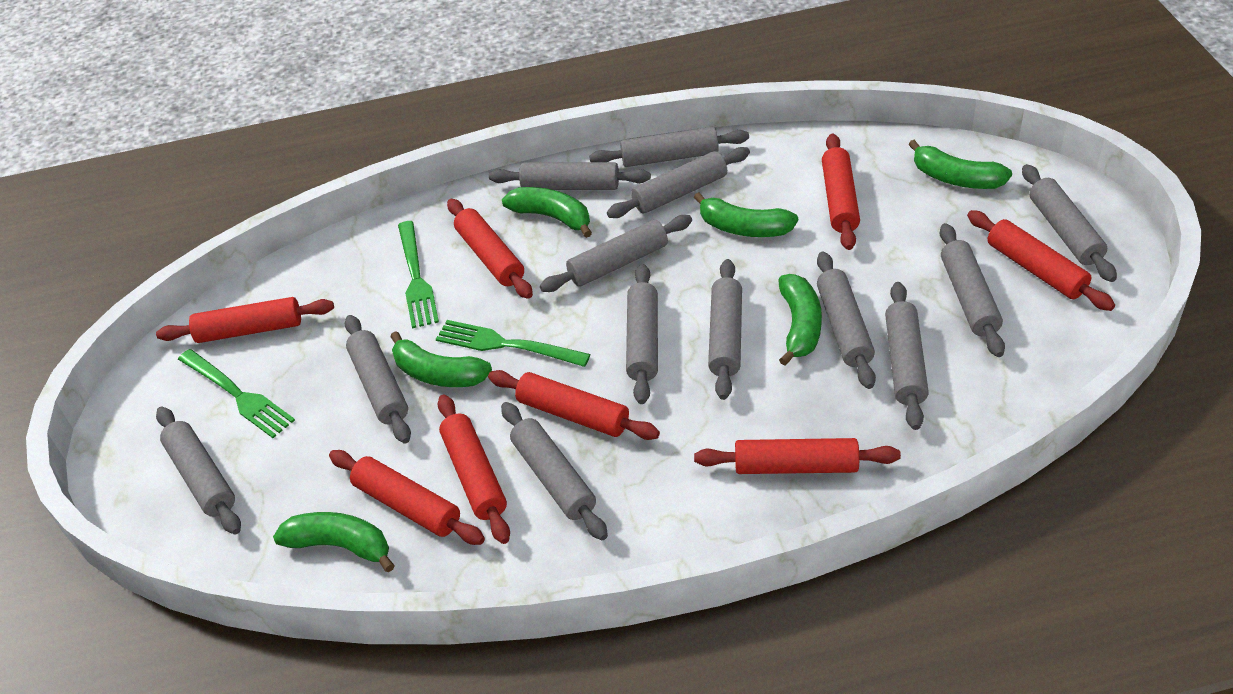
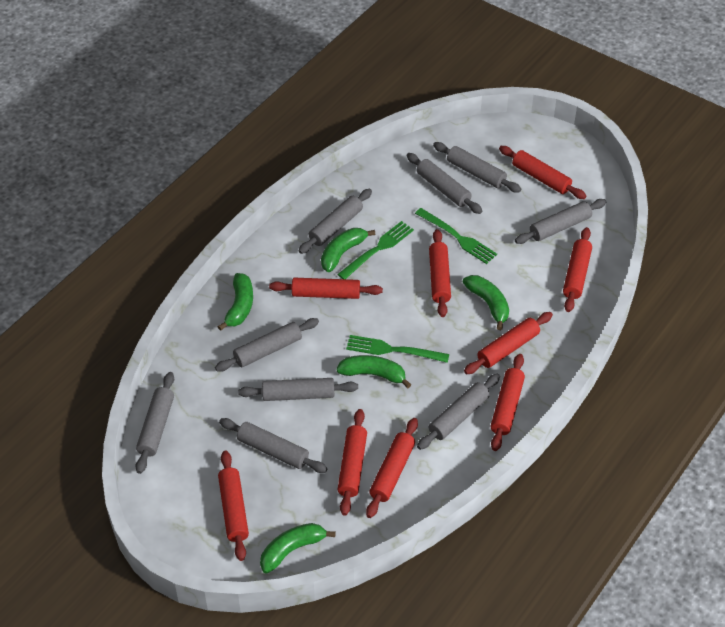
green banana: 6 -> 5
grey rolling pin: 13 -> 9
red rolling pin: 8 -> 9

